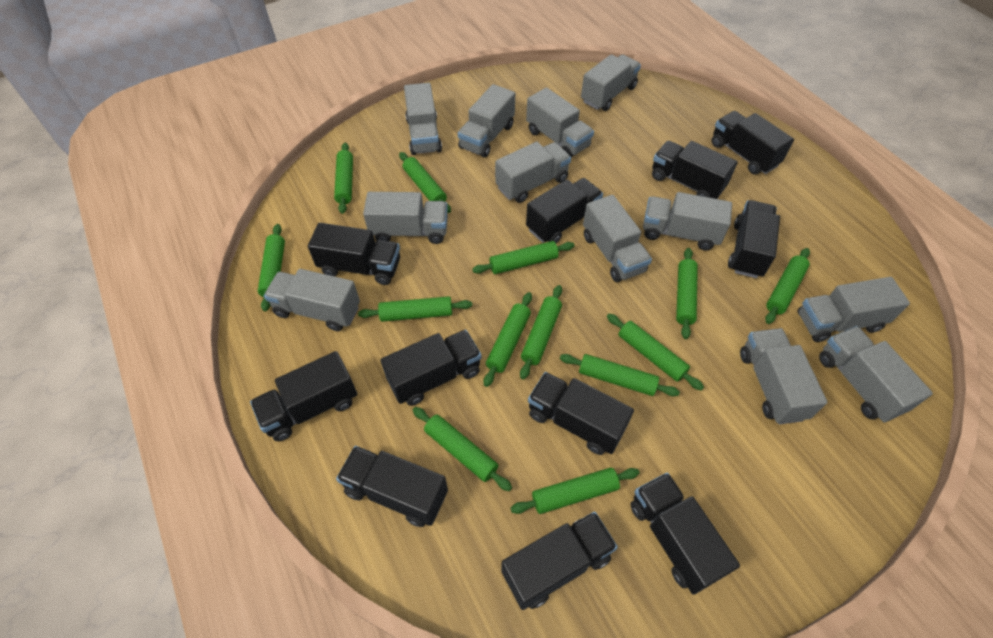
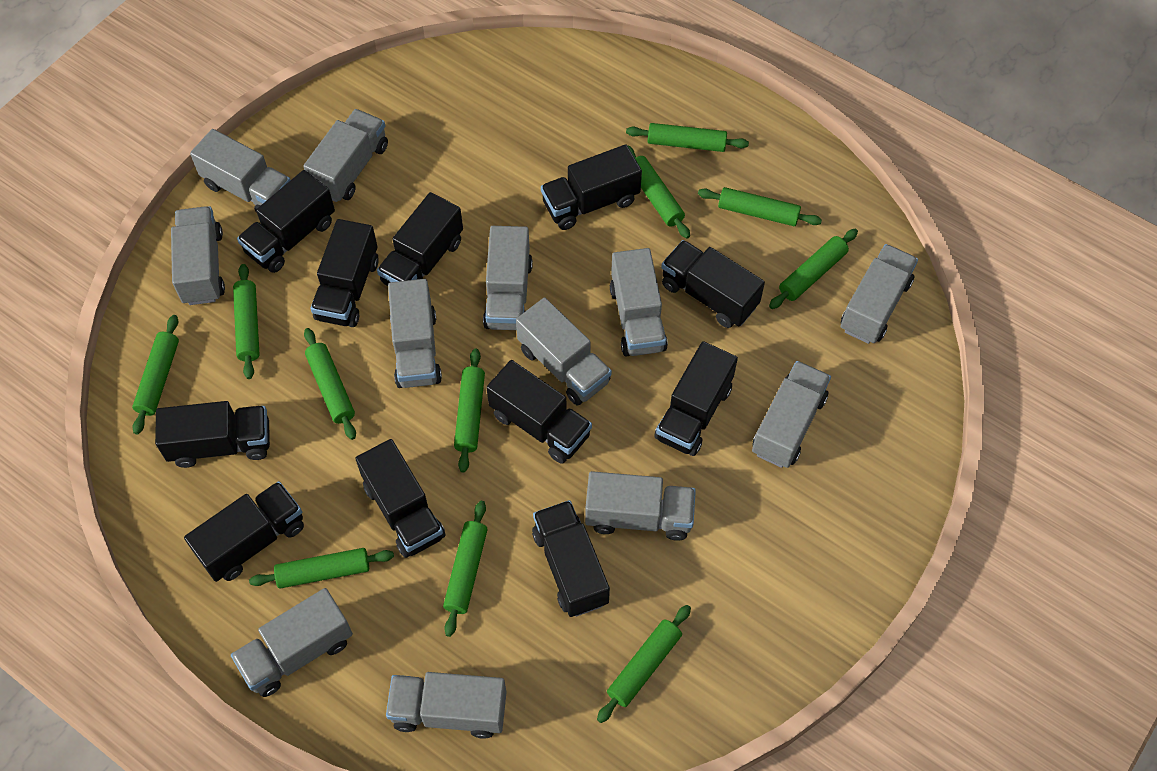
green rolling pin: 13 -> 11

